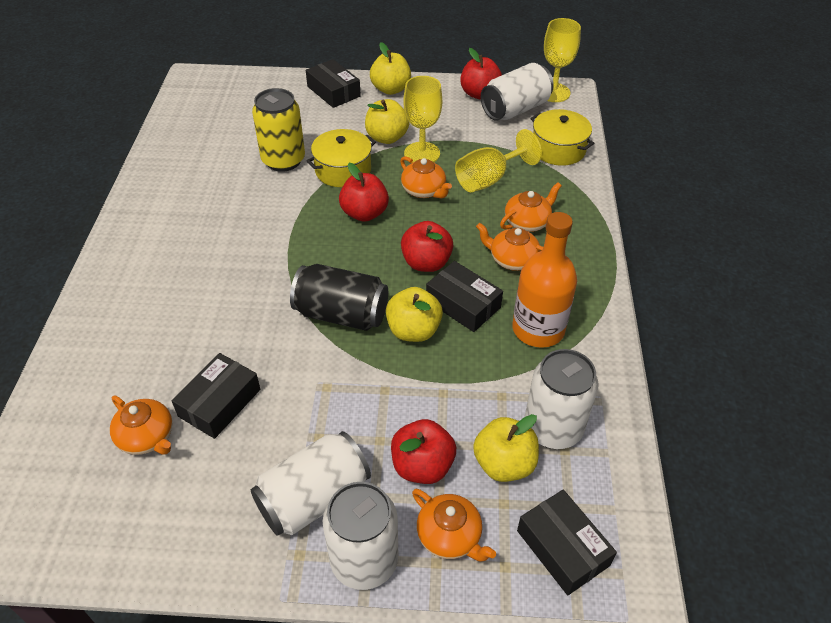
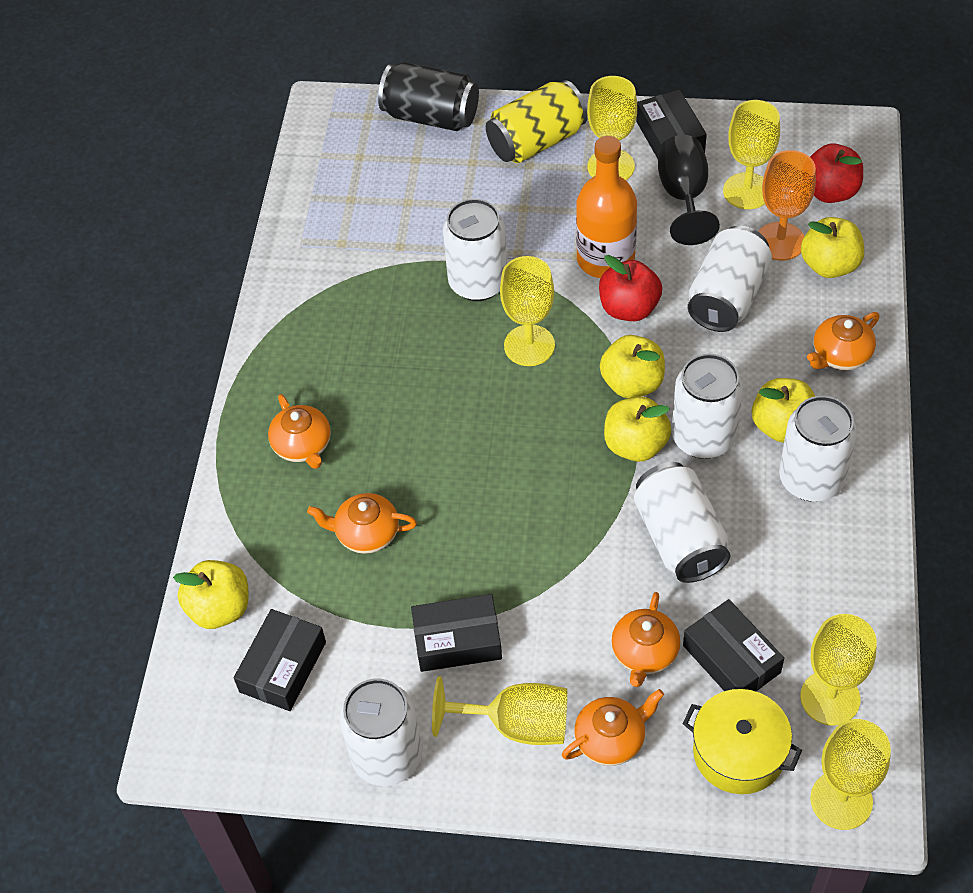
black goblet: 0 -> 1
orange goblet: 0 -> 1
red apple: 4 -> 2
white can: 4 -> 6
yellow apple: 4 -> 5
yellow goblet: 3 -> 6
yellow pot: 2 -> 1

